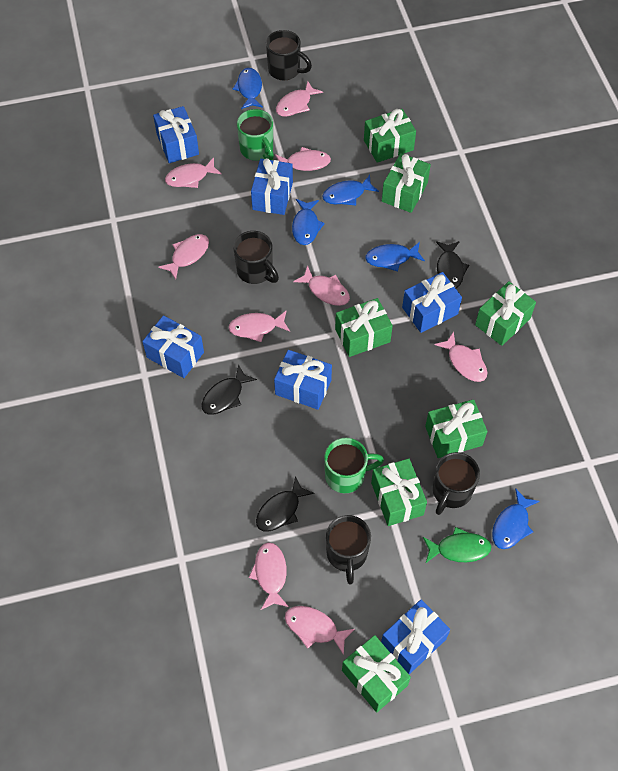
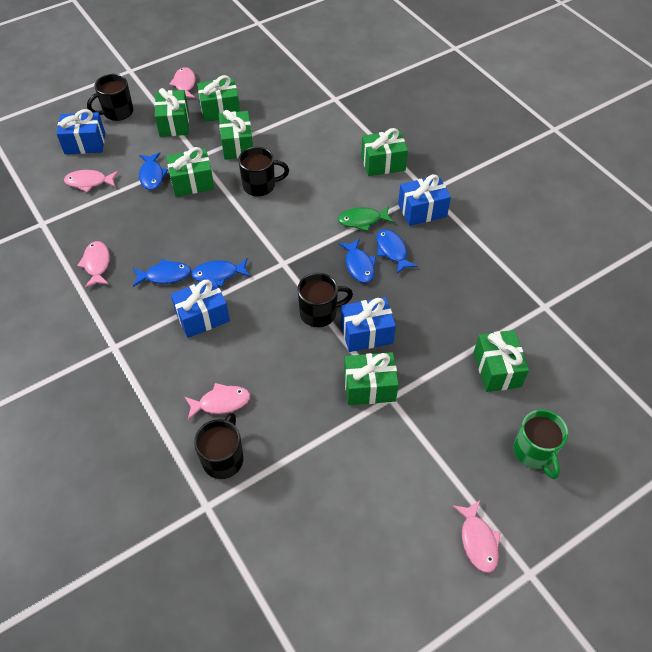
black fish: 3 -> 0
blue gift: 6 -> 4
green mug: 2 -> 1
pink fish: 9 -> 5

